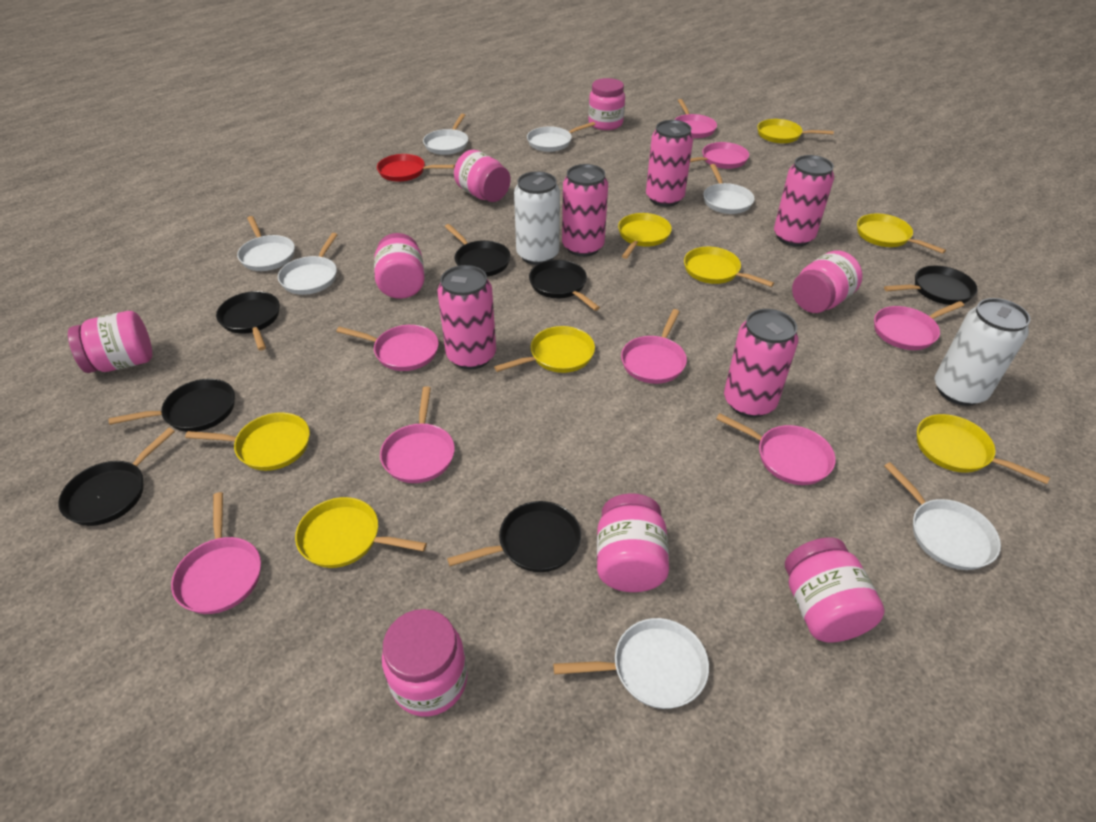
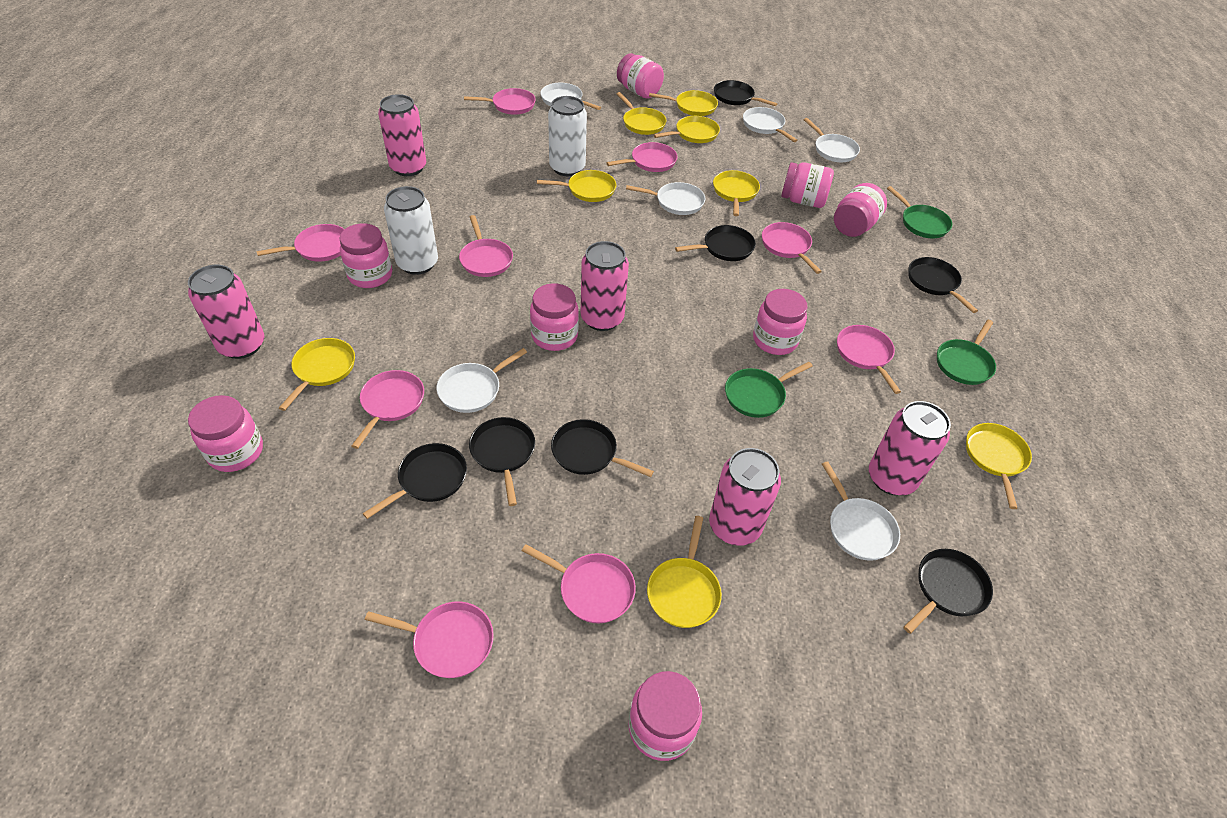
green pan: 0 -> 3
pink pan: 8 -> 9
red pan: 1 -> 0
white pan: 7 -> 6

